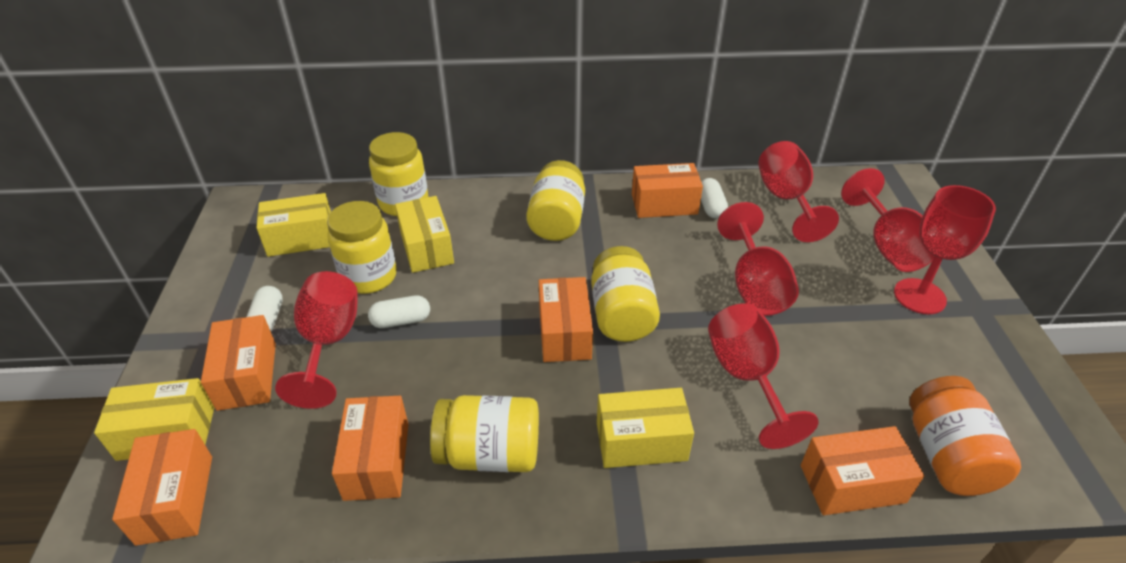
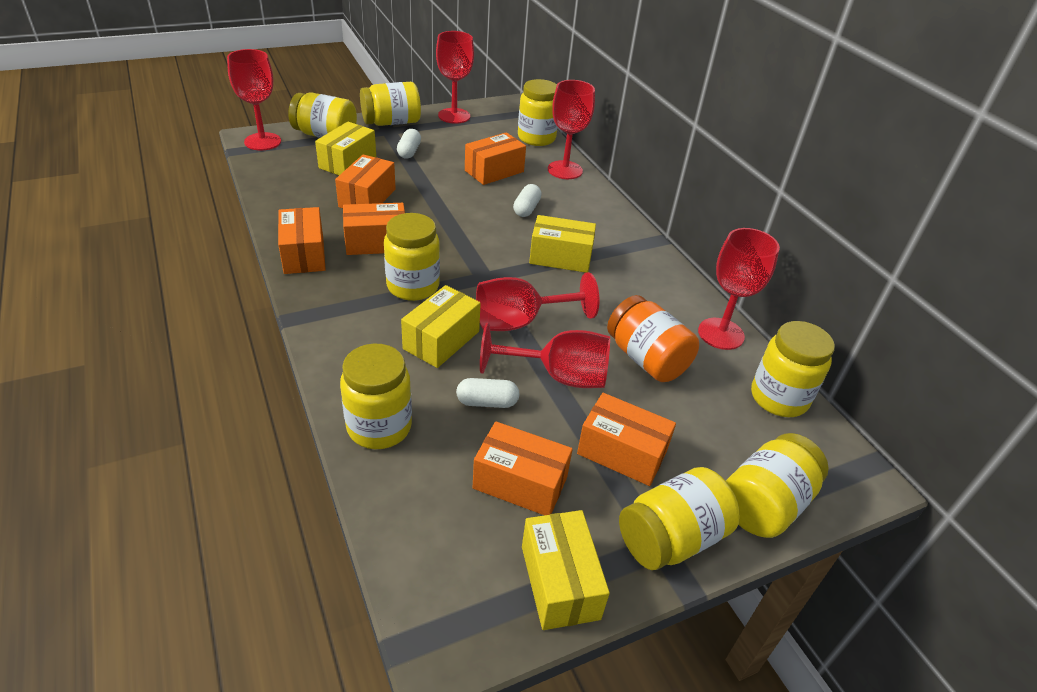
yellow jar: 5 -> 8

